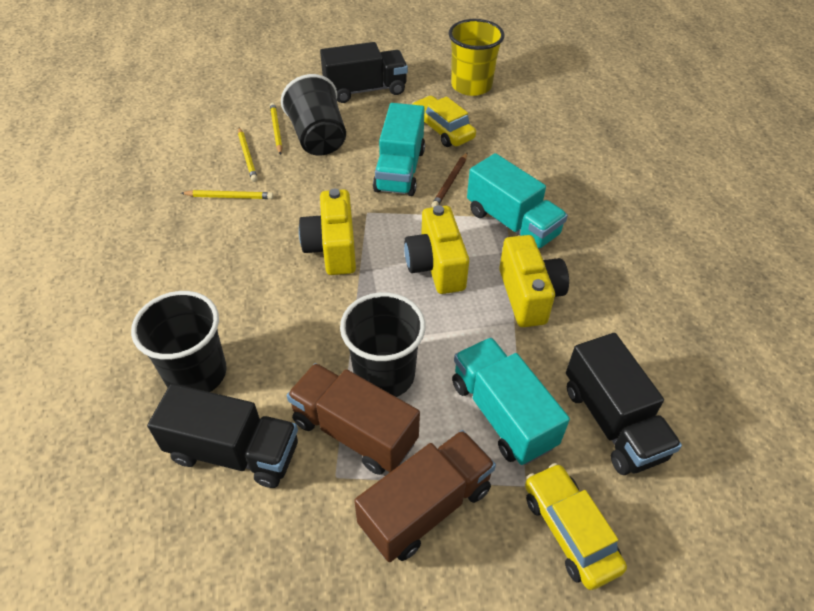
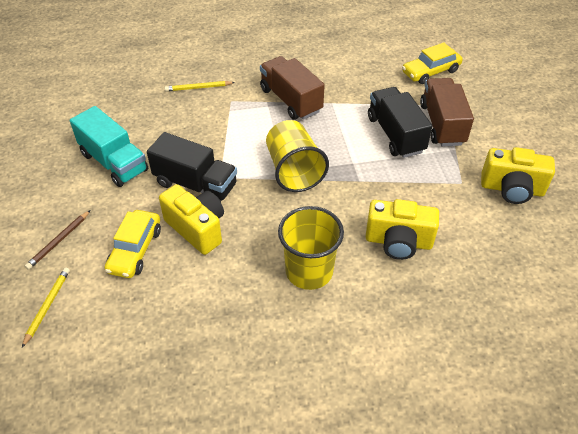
black cup: 3 -> 0
black truck: 3 -> 2
turquoise truck: 3 -> 1
yellow cup: 1 -> 2
yellow pencil: 3 -> 2

